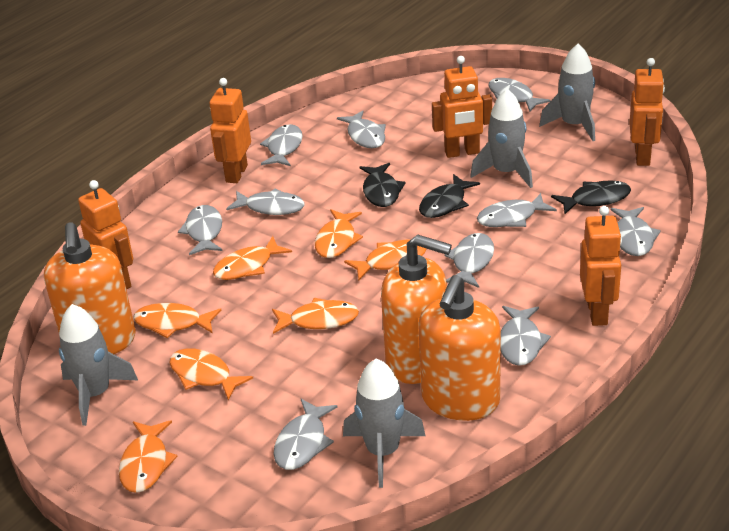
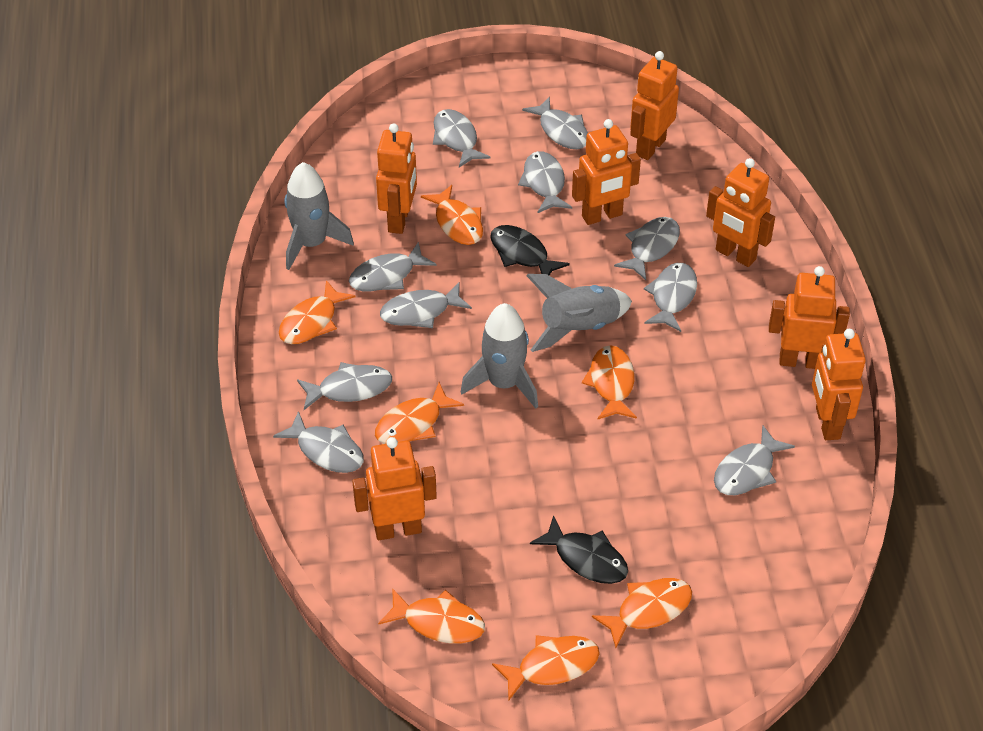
black fish: 3 -> 2
grey rocket: 4 -> 3
orange robot: 5 -> 7
orange soap dispenser: 3 -> 0

